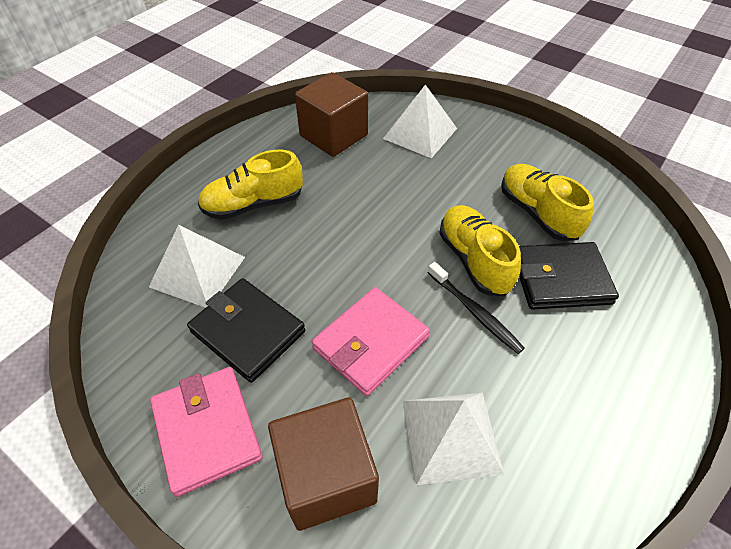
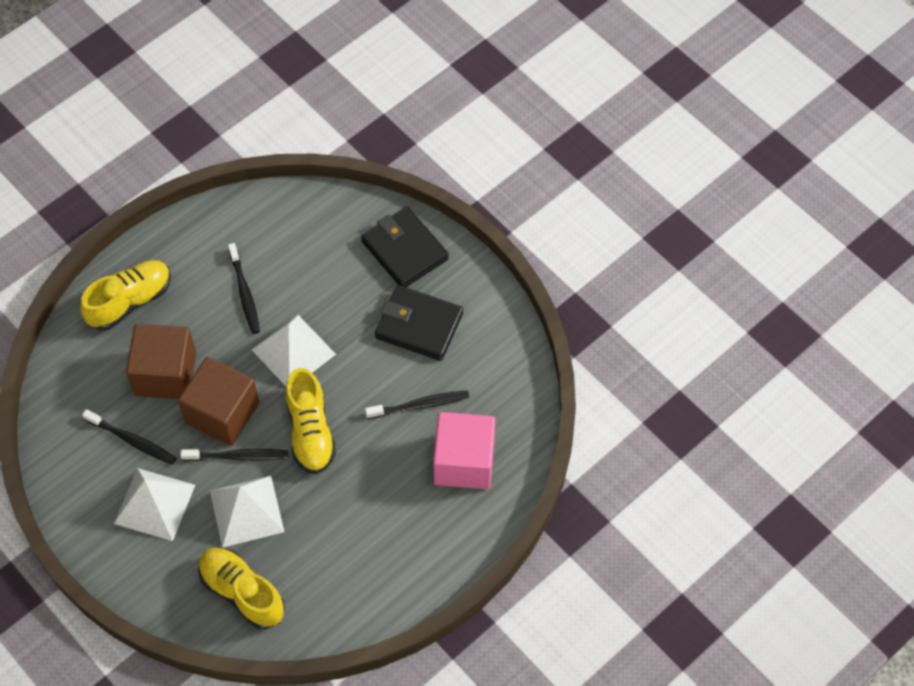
black toothbrush: 1 -> 4
pink cube: 0 -> 1
pink wallet: 2 -> 0

